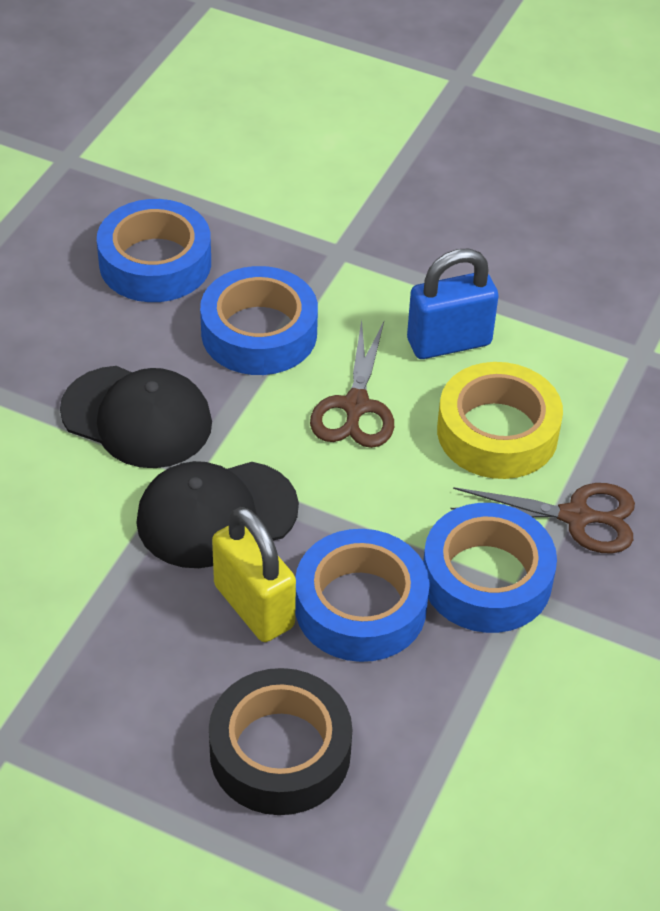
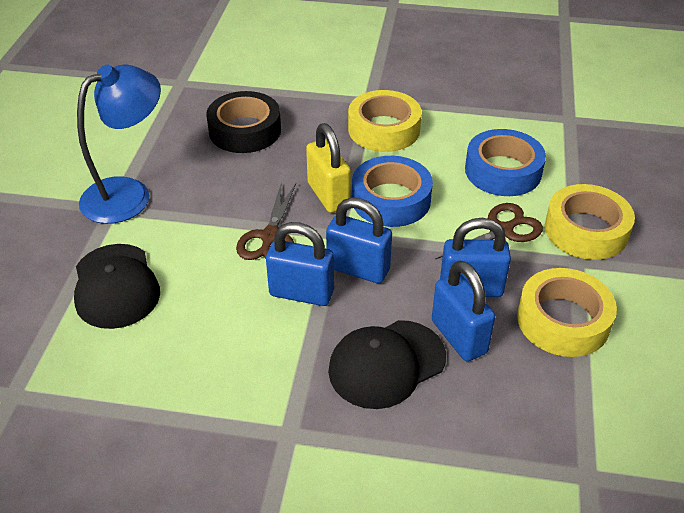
blue lamp: 0 -> 1
blue padlock: 1 -> 4
blue tape: 4 -> 2
yellow tape: 1 -> 3

